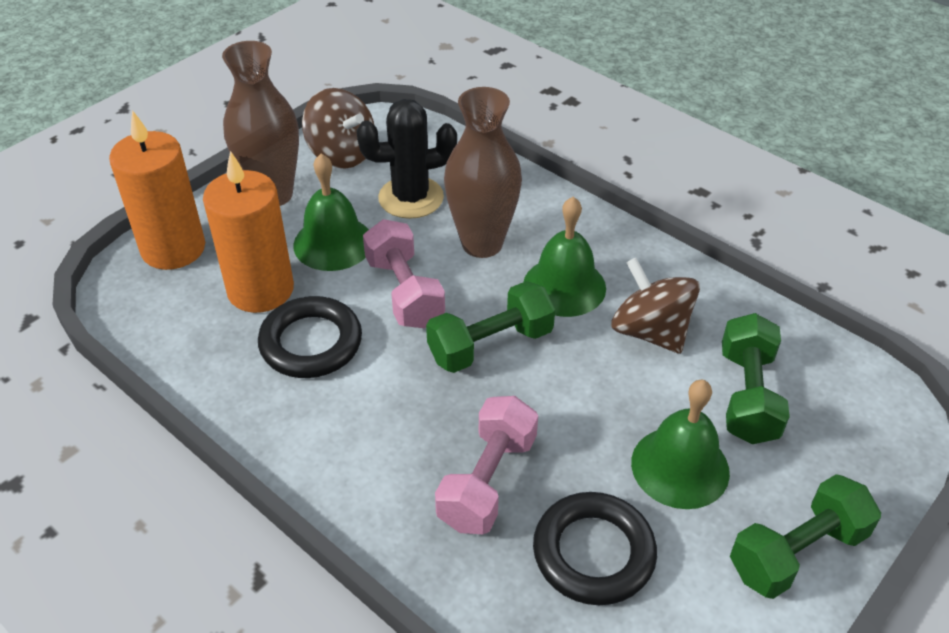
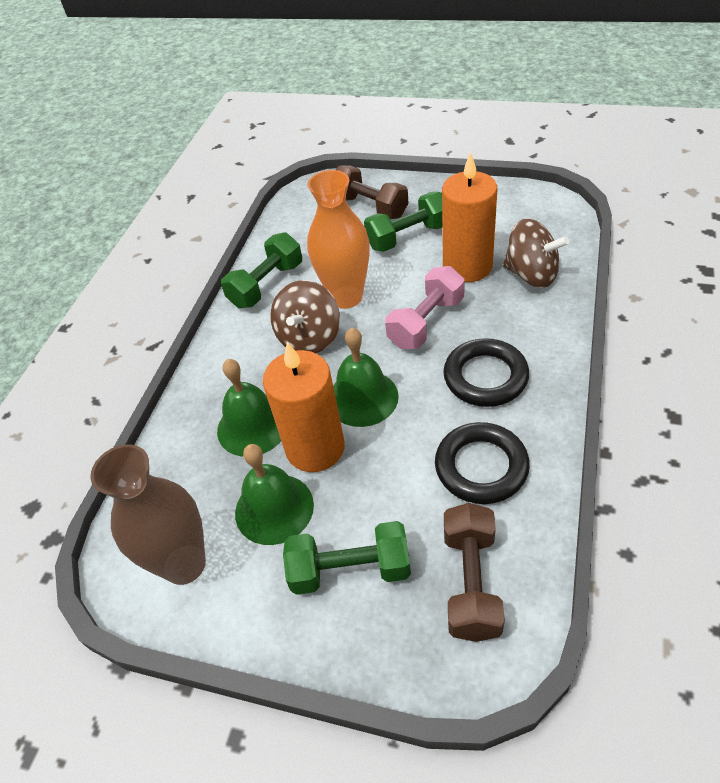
black cactus: 1 -> 0
brown dumbbell: 0 -> 2
brown vase: 2 -> 1
orange vase: 0 -> 1
pink dumbbell: 2 -> 1

